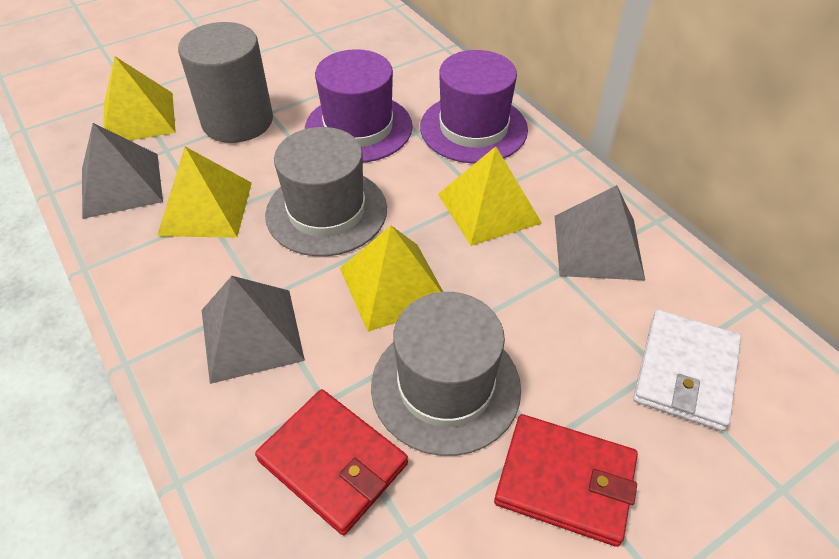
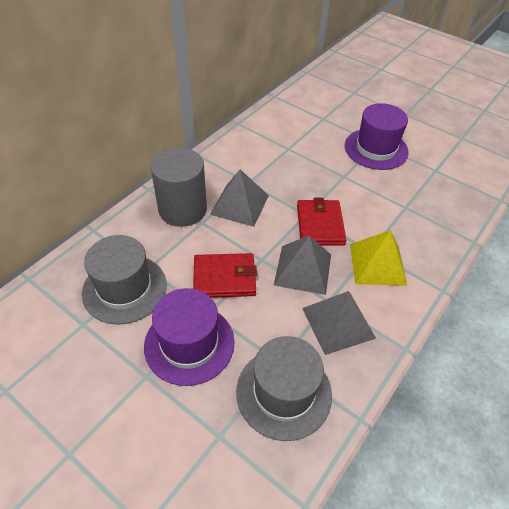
white wallet: 1 -> 0
yellow pyramid: 4 -> 1

